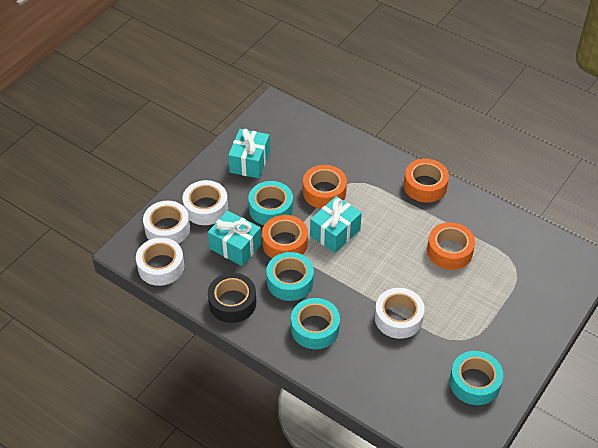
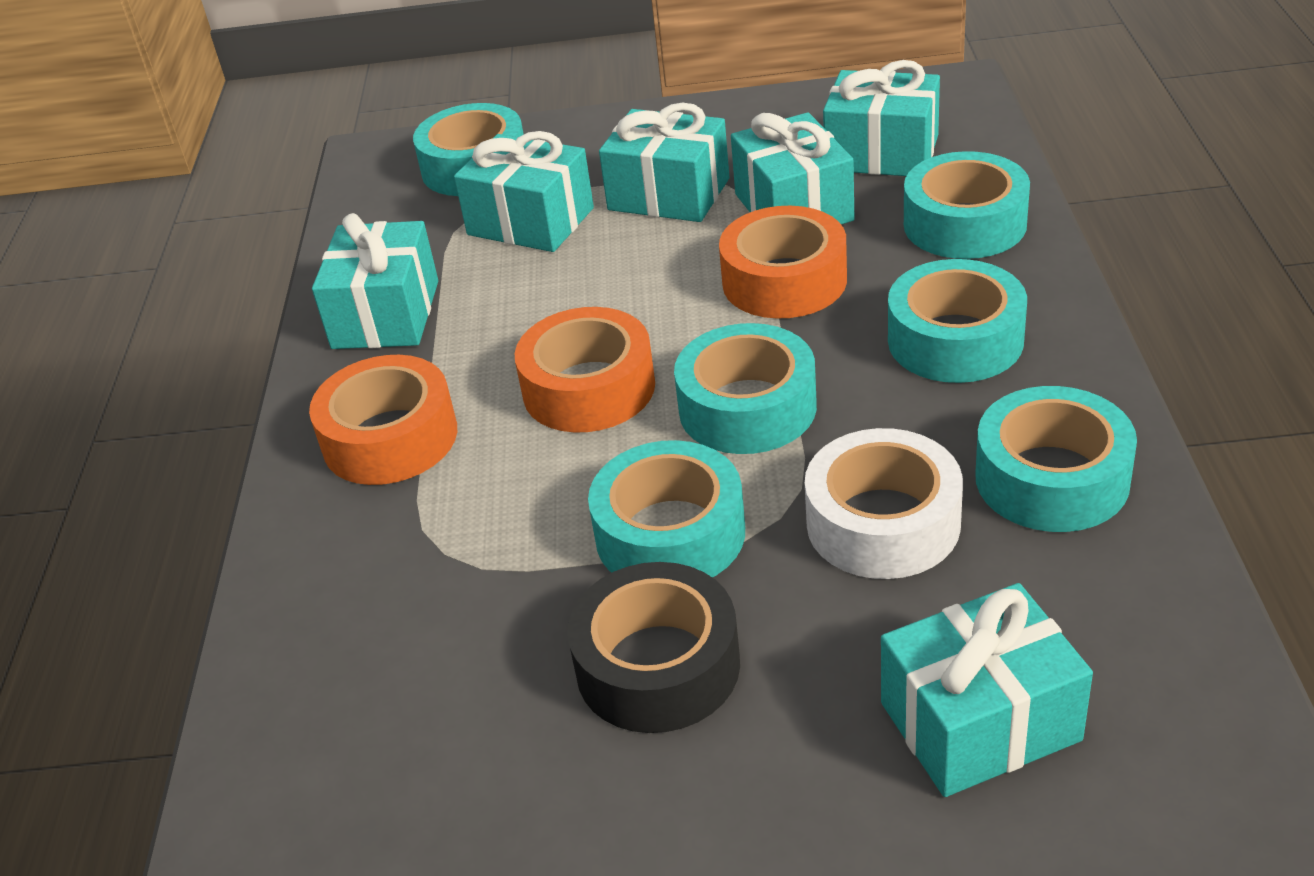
orange tape: 4 -> 3
turquoise gift: 3 -> 6
turquoise tape: 4 -> 6
white tape: 4 -> 1

